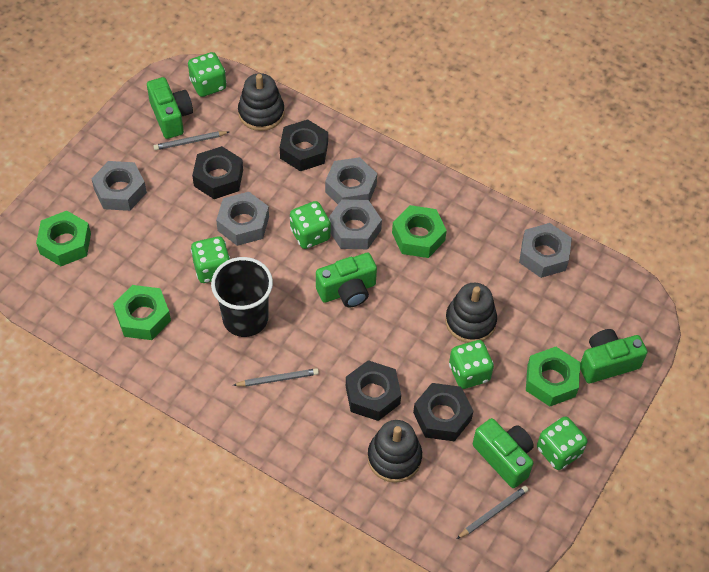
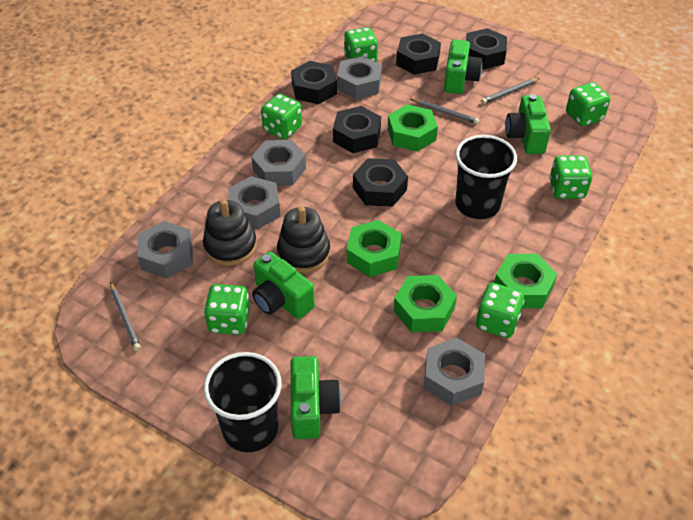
black cup: 1 -> 2
black nut: 4 -> 5
black stacking toy: 3 -> 2
green dice: 5 -> 6

